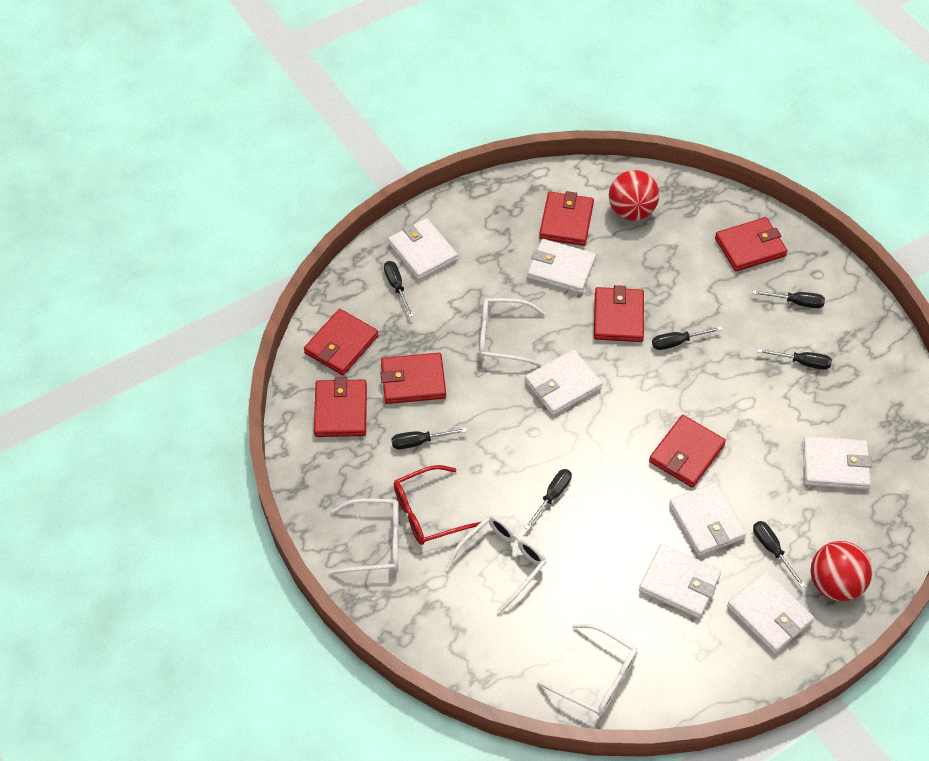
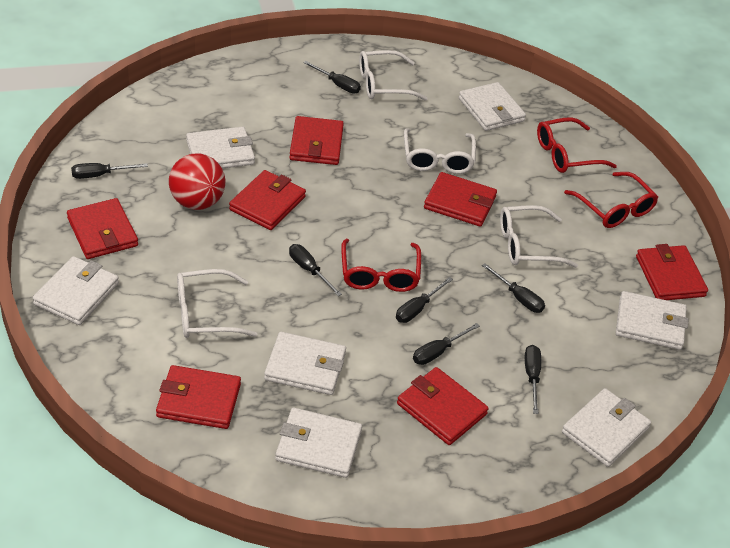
red ball: 2 -> 1
red glasses: 1 -> 3

